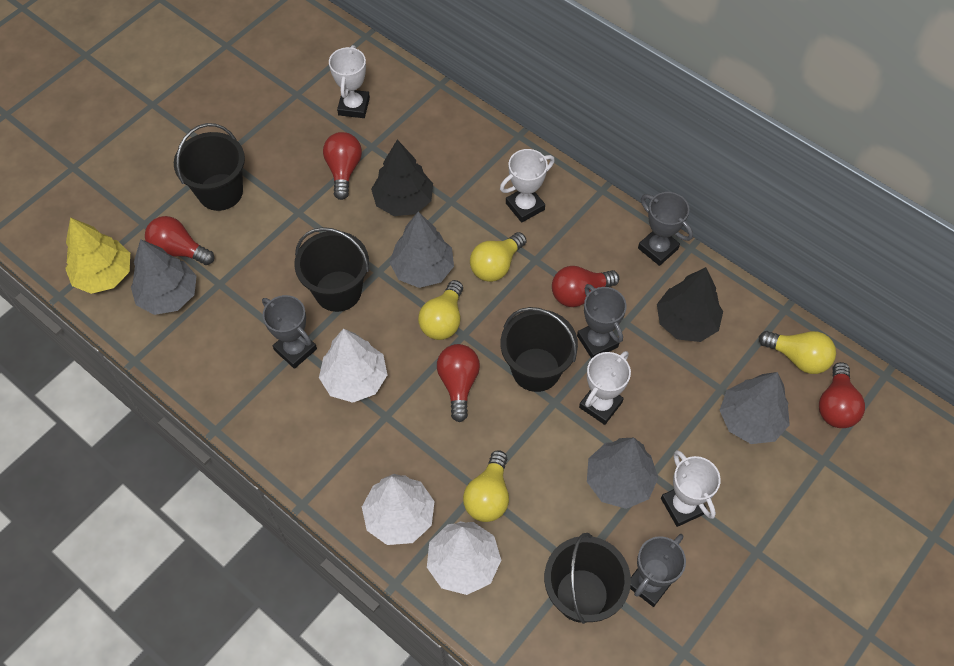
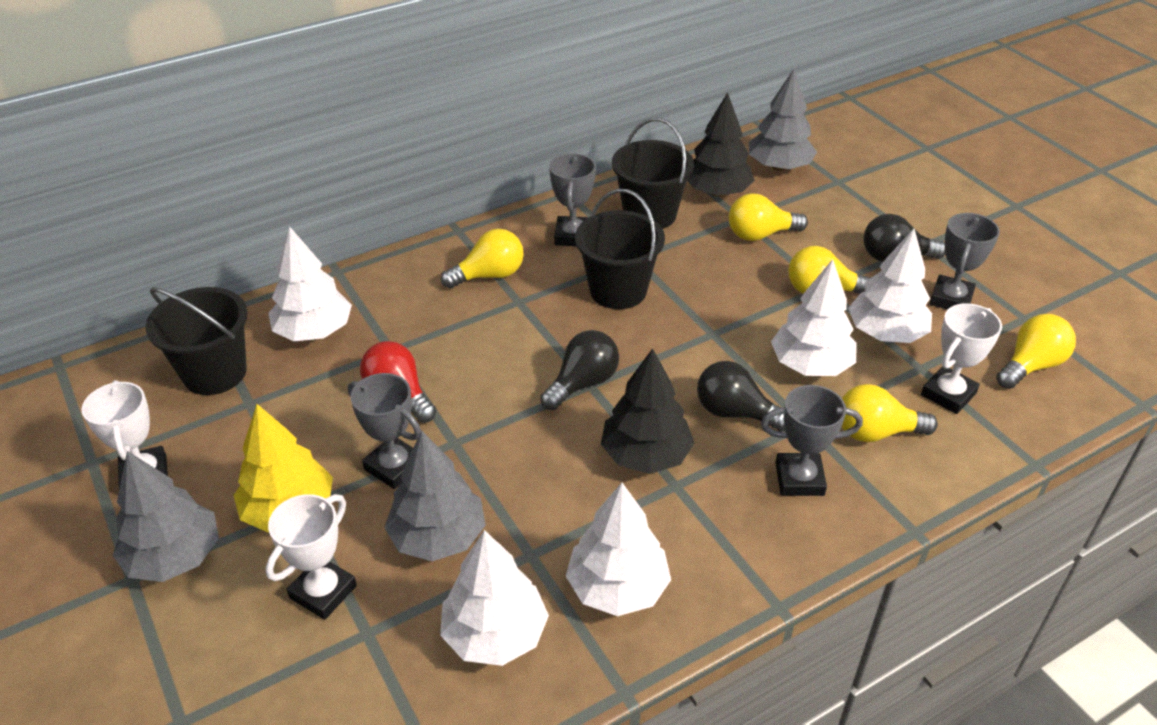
black bucket: 4 -> 3
black light bulb: 0 -> 3
grey tree: 4 -> 3
red light bulb: 5 -> 1
white tree: 3 -> 5
white trophy: 4 -> 3
yellow light bulb: 4 -> 5

